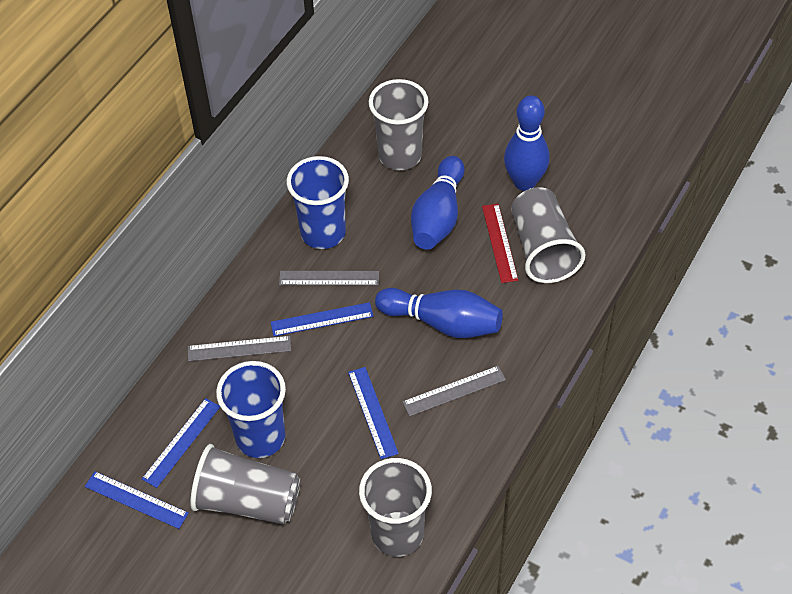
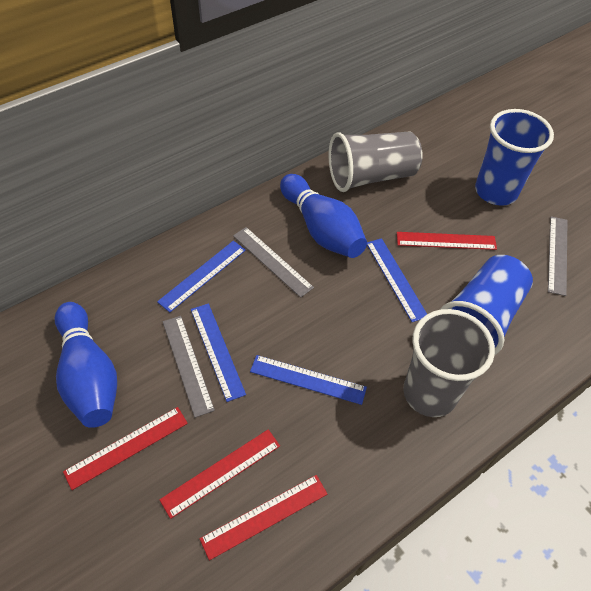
blue bowling pin: 3 -> 2
grey cup: 4 -> 2
red ruler: 1 -> 4

